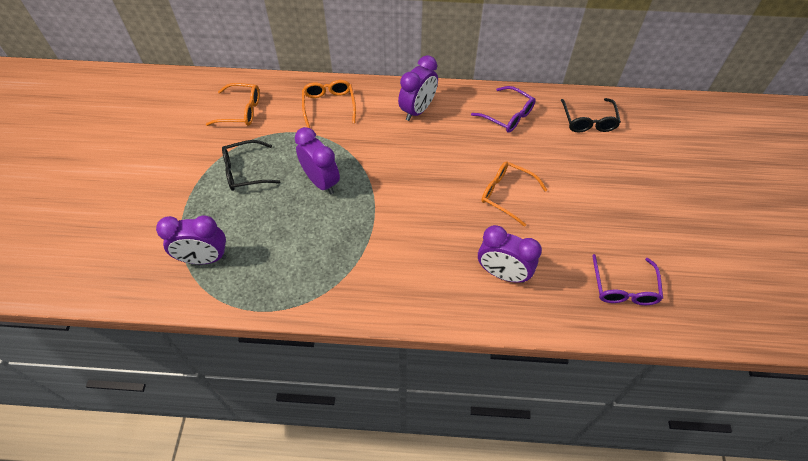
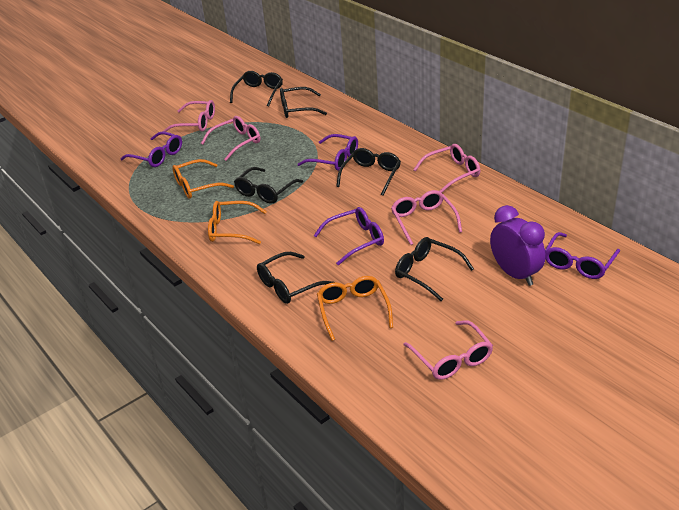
black glasses: 2 -> 6
pink glasses: 0 -> 5
purple clock: 4 -> 1
purple glasses: 2 -> 4

